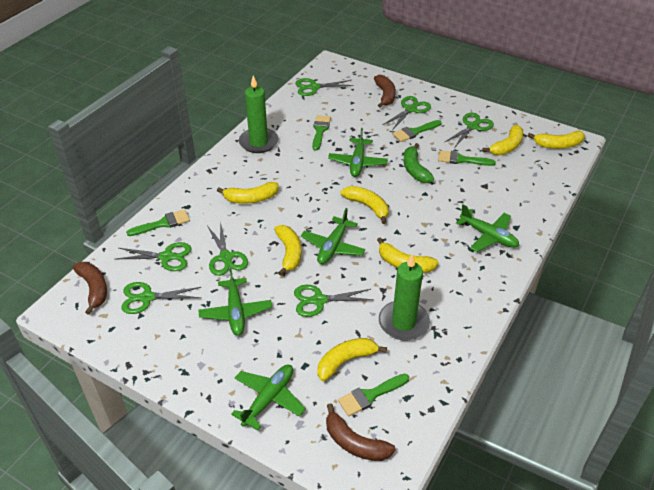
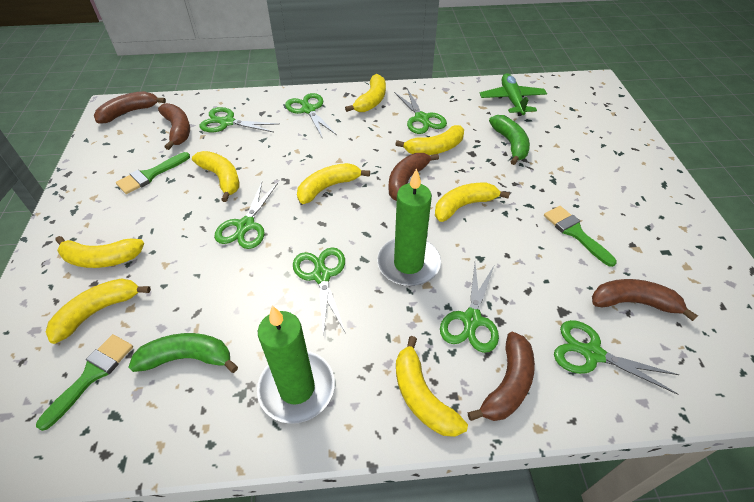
brown banana: 3 -> 5
green banana: 1 -> 2
green brush: 5 -> 3
green plane: 5 -> 1
yellow banana: 7 -> 8

